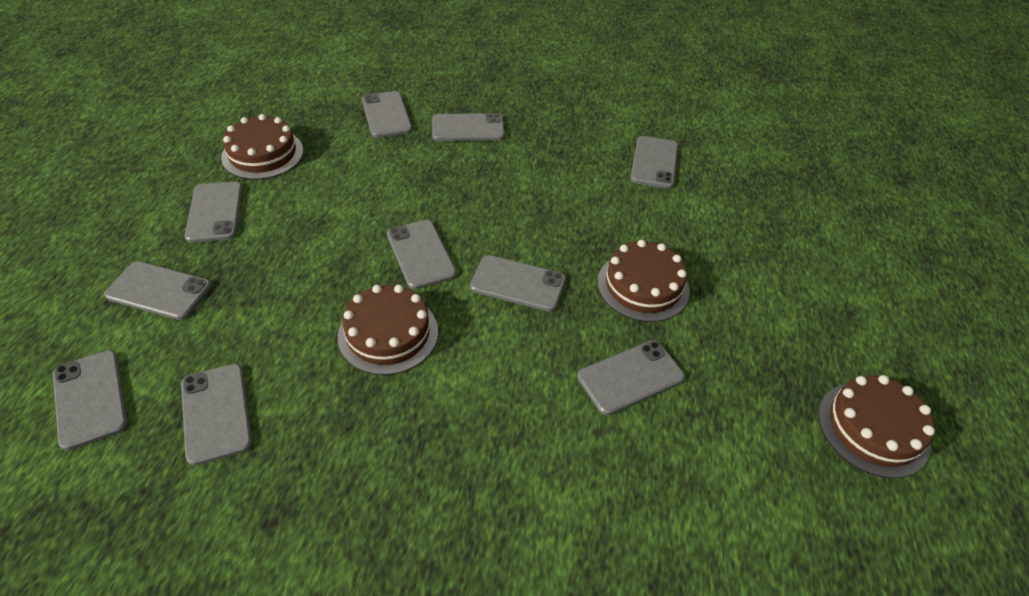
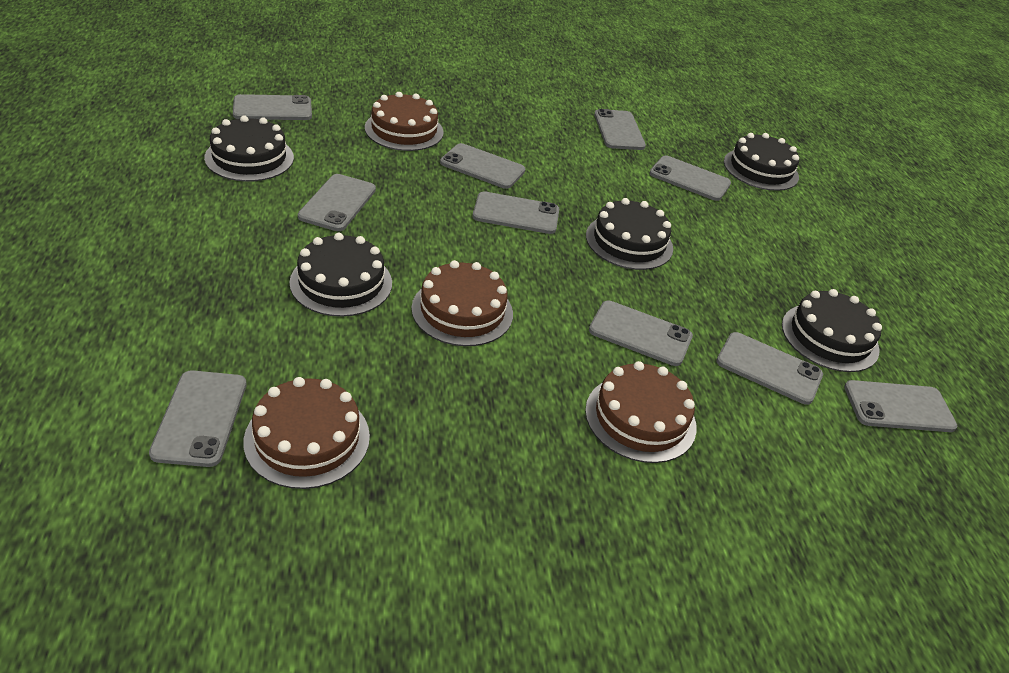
black cake: 0 -> 5

